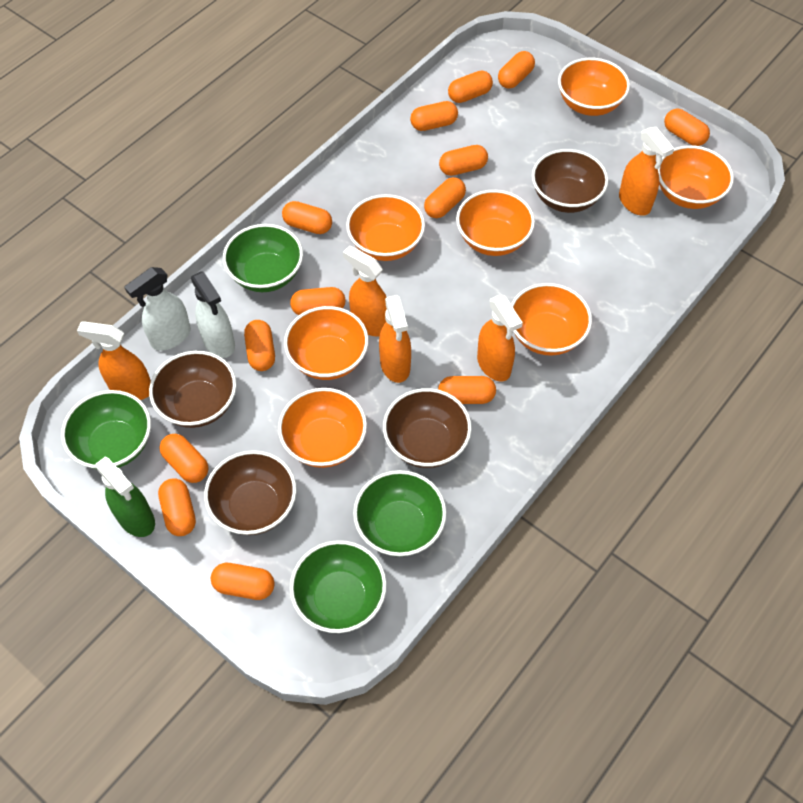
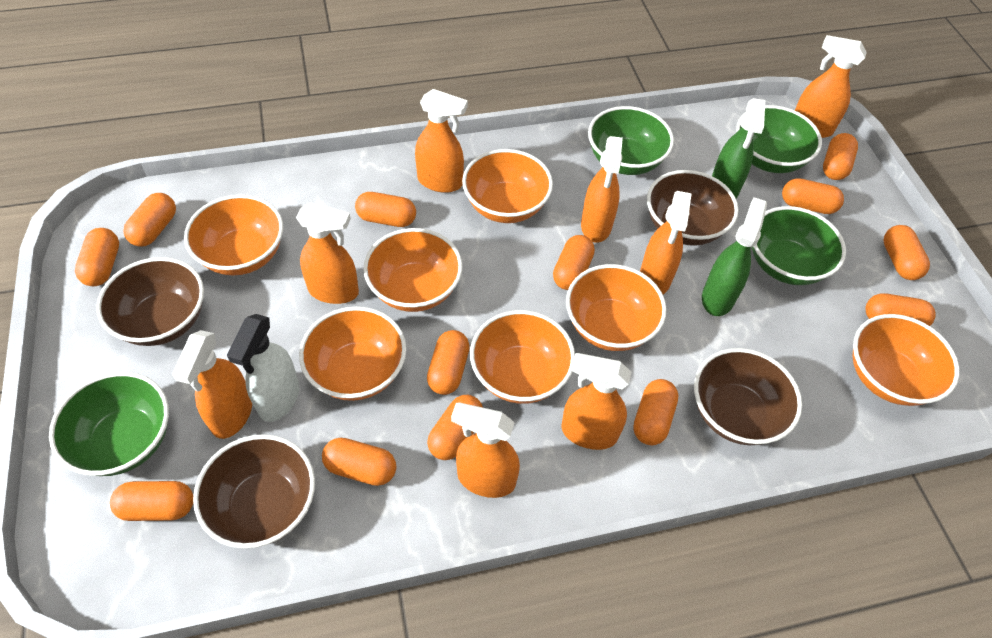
green spray bottle: 1 -> 2
orange spray bottle: 5 -> 8
white spray bottle: 2 -> 1

